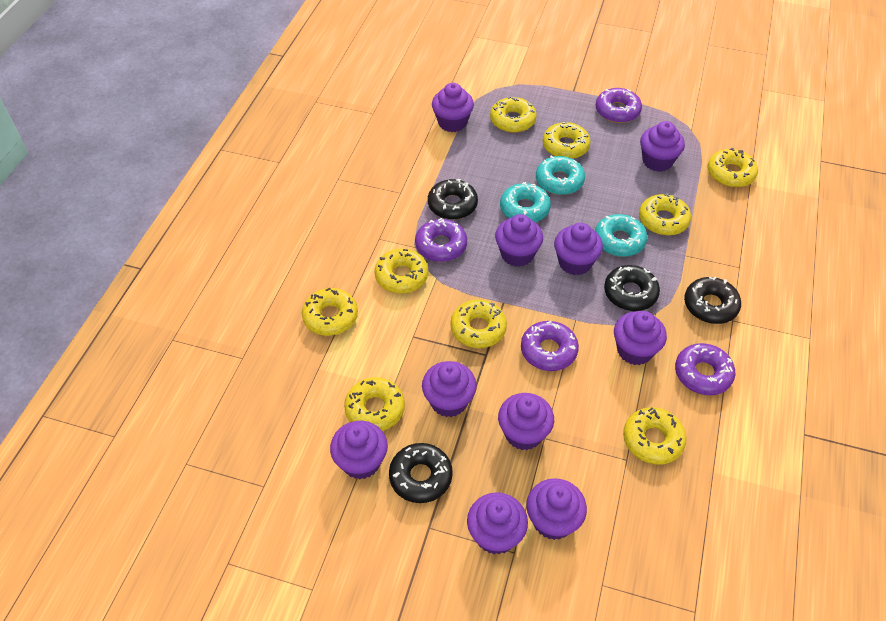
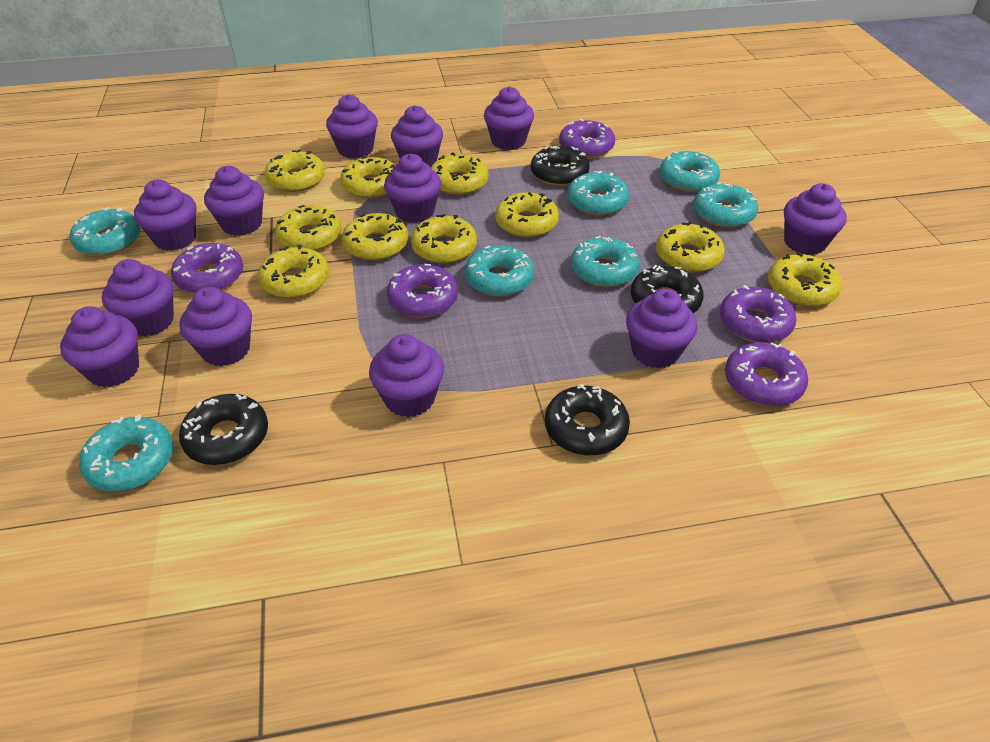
purple cupcake: 10 -> 12
purple donut: 4 -> 5
turquoise donut: 3 -> 7
yellow donut: 9 -> 10

